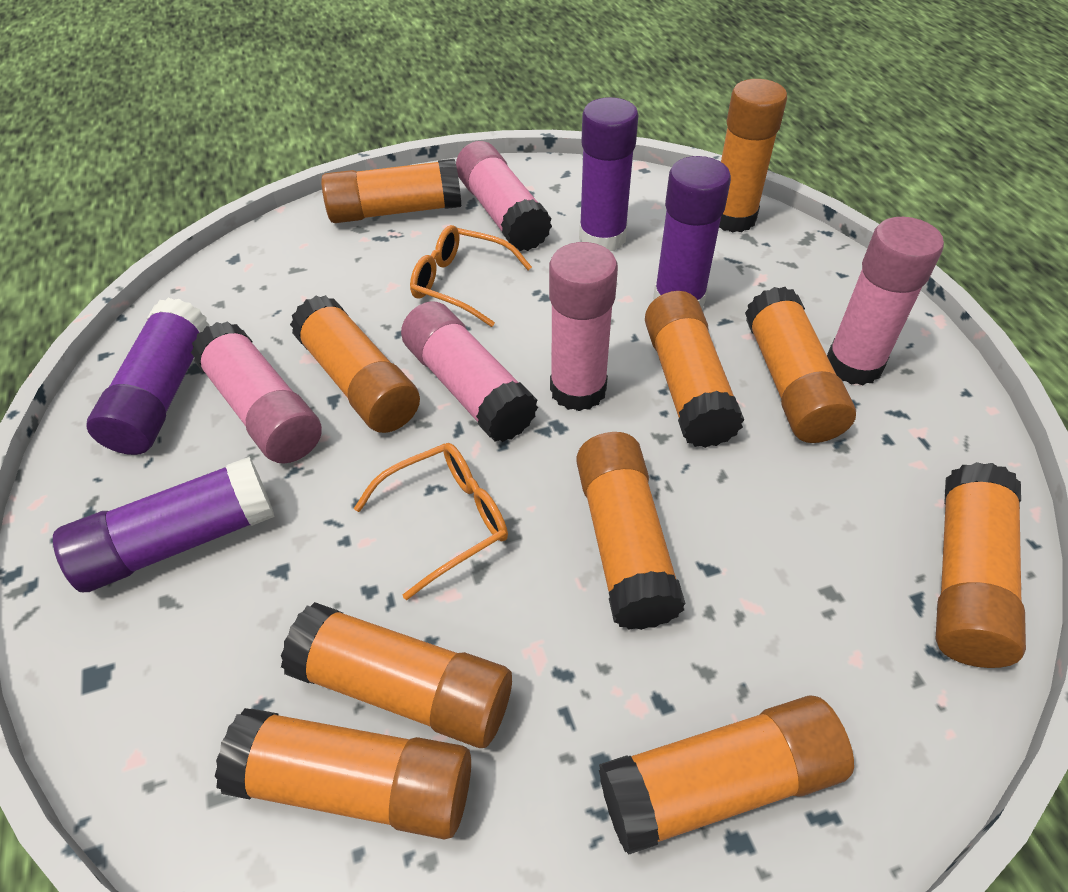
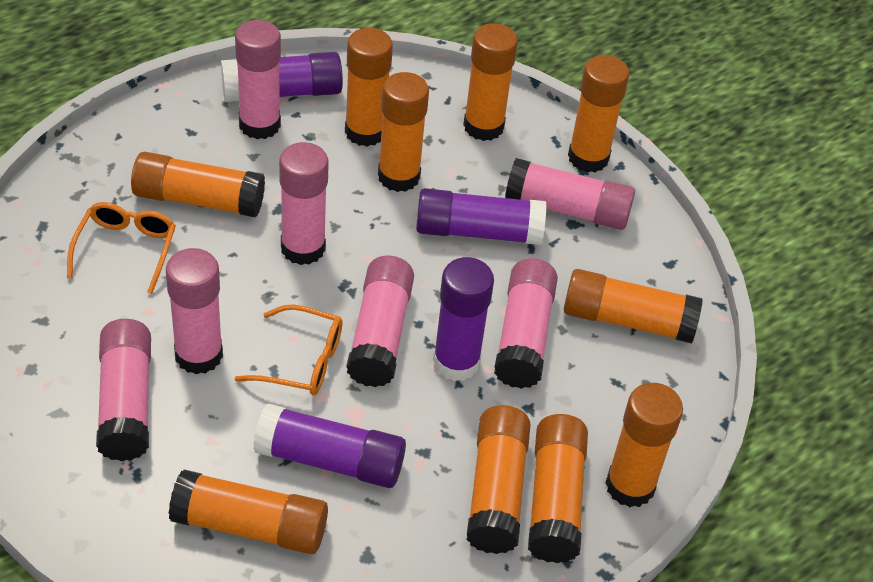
pink glue stick: 5 -> 7

